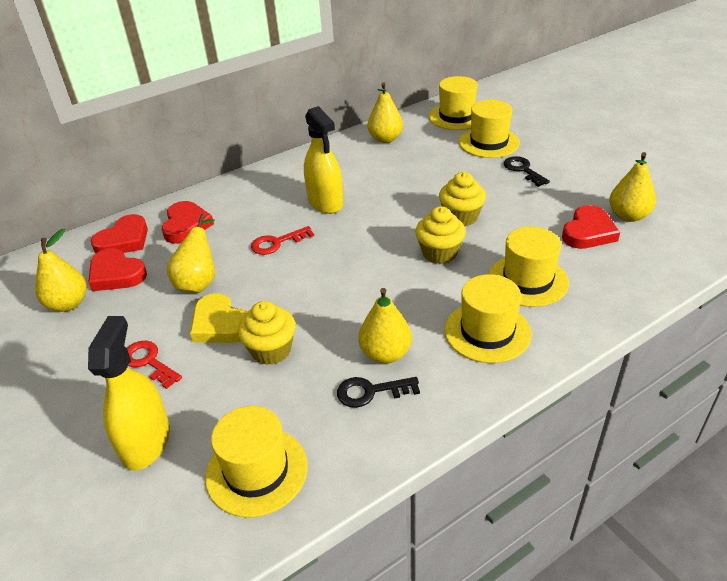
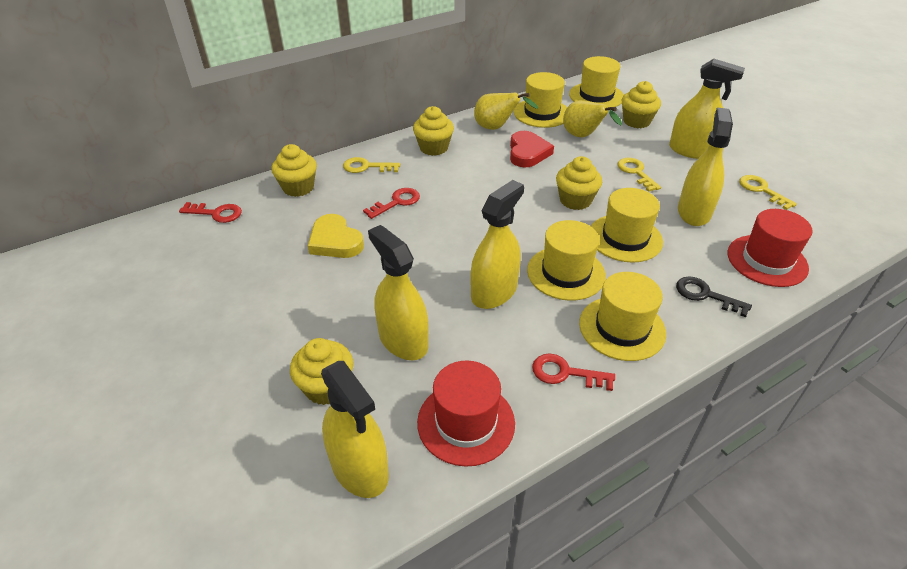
black key: 2 -> 1
red hat: 0 -> 2
red heart: 4 -> 1
red key: 2 -> 3
yellow cupcake: 3 -> 5
yellow key: 0 -> 3
yellow pear: 5 -> 2
yellow spray bottle: 2 -> 5

